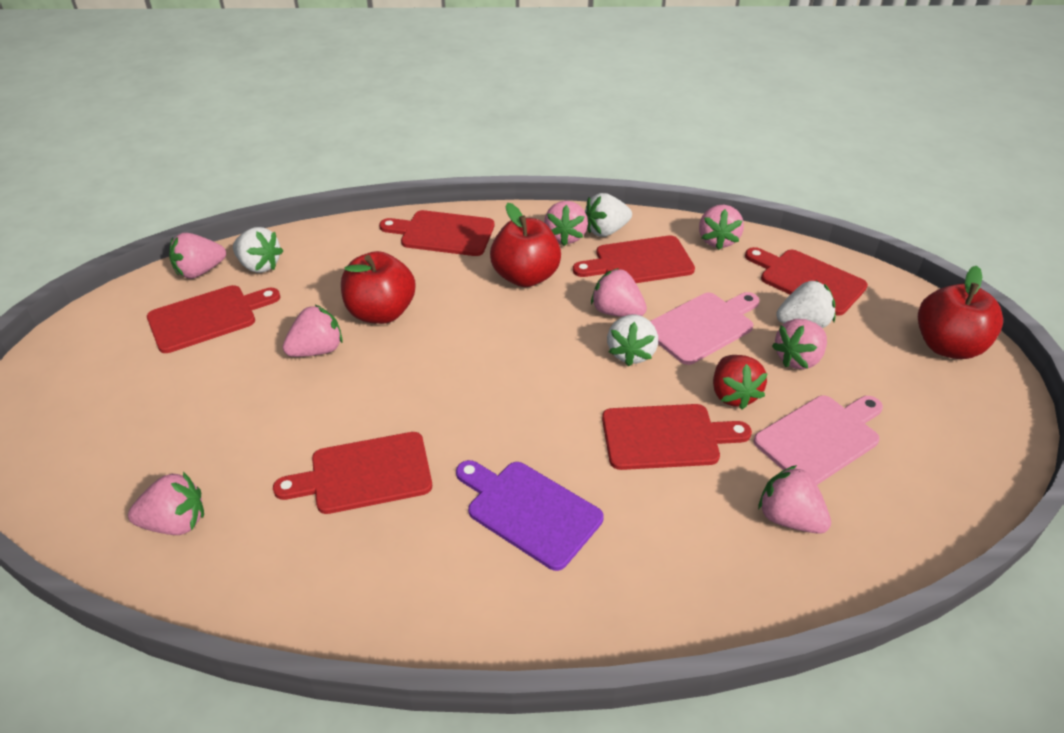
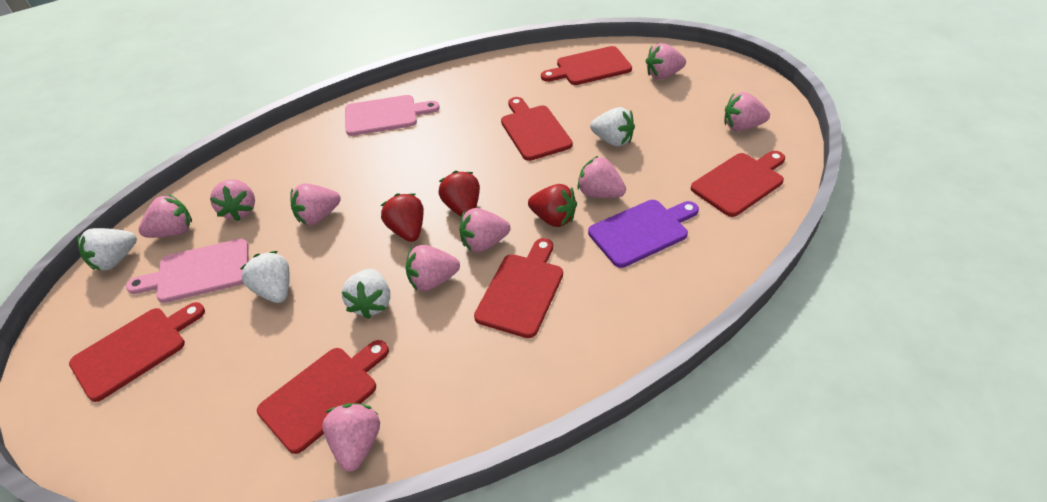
pink strawberry: 8 -> 9
red apple: 3 -> 0
red strawberry: 1 -> 3

